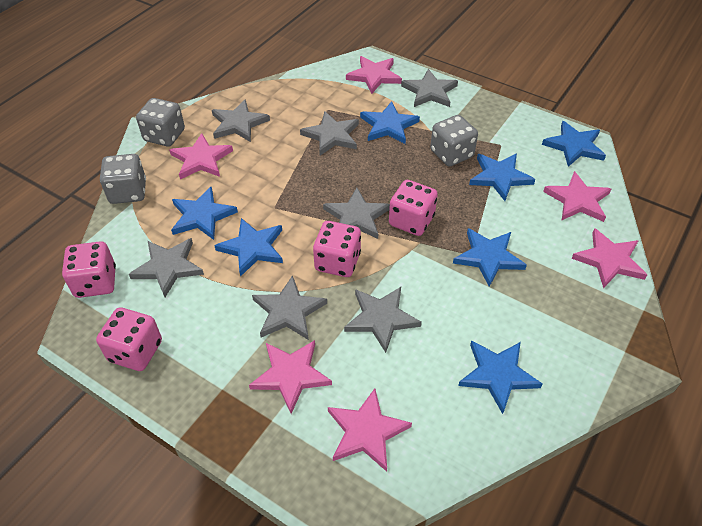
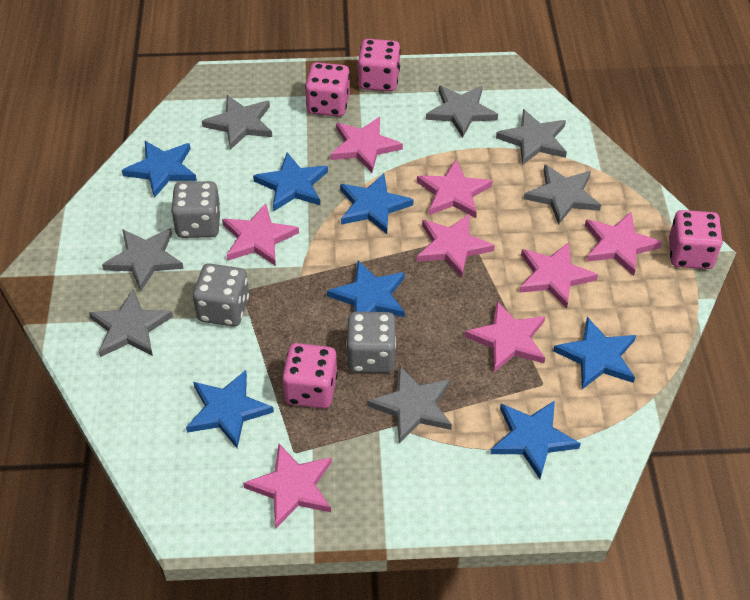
pink star: 6 -> 8

